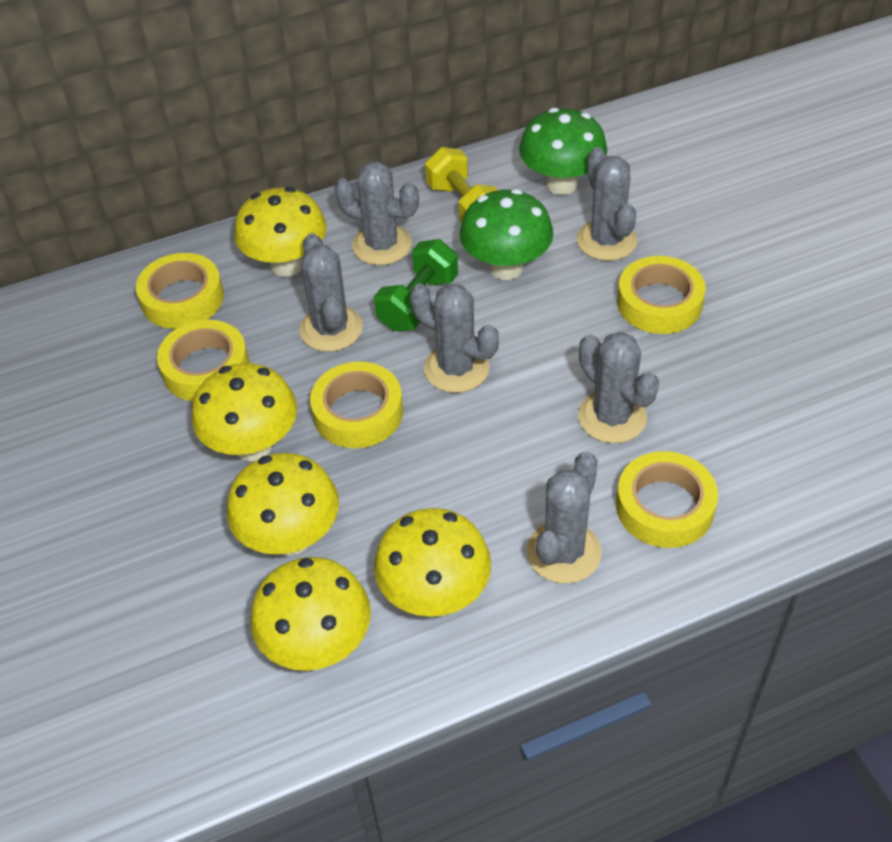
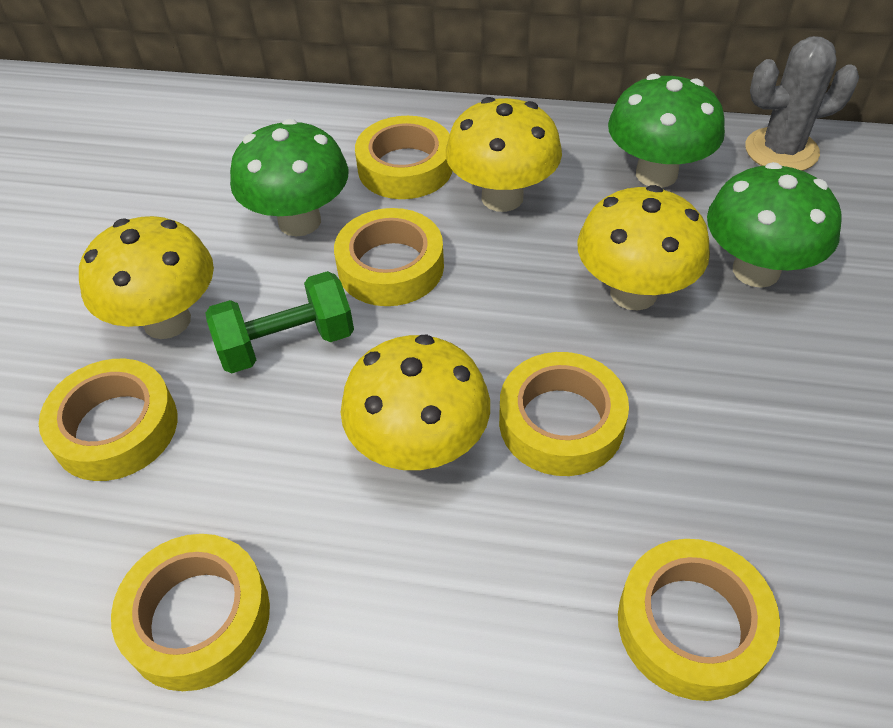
green mushroom: 2 -> 3
grey cactus: 6 -> 1
yellow dumbbell: 1 -> 0
yellow mushroom: 5 -> 4
yellow tape: 5 -> 6

